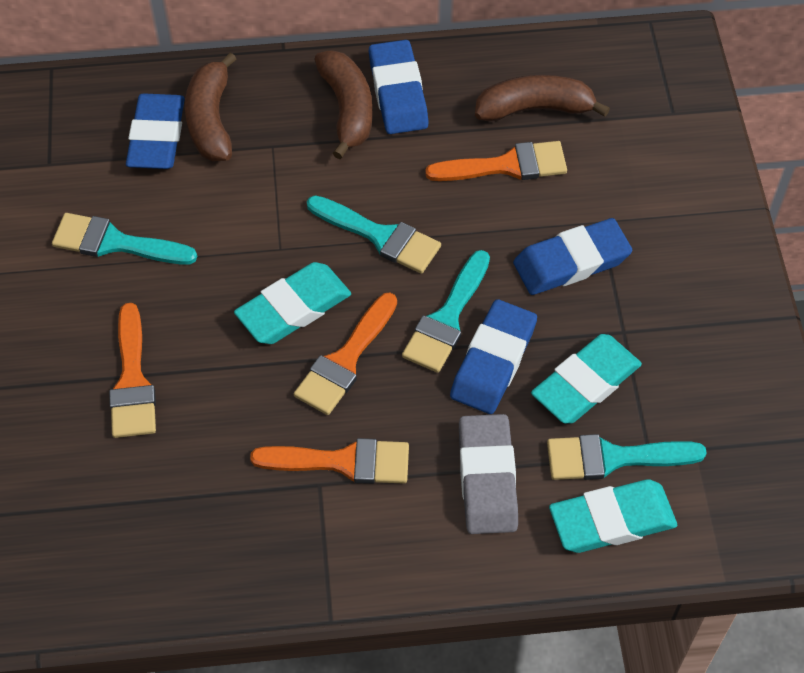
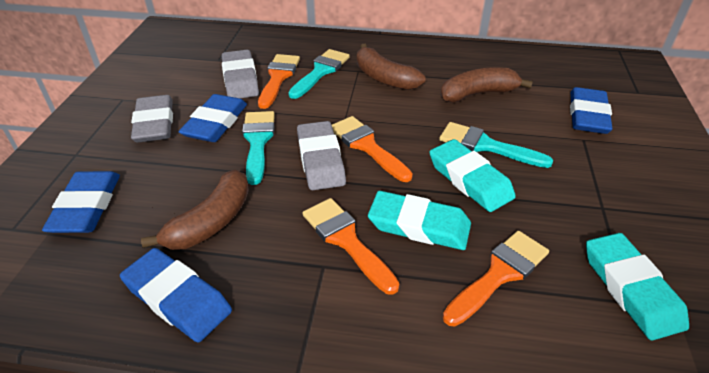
grey eraser: 1 -> 3
turquoise brush: 4 -> 3

